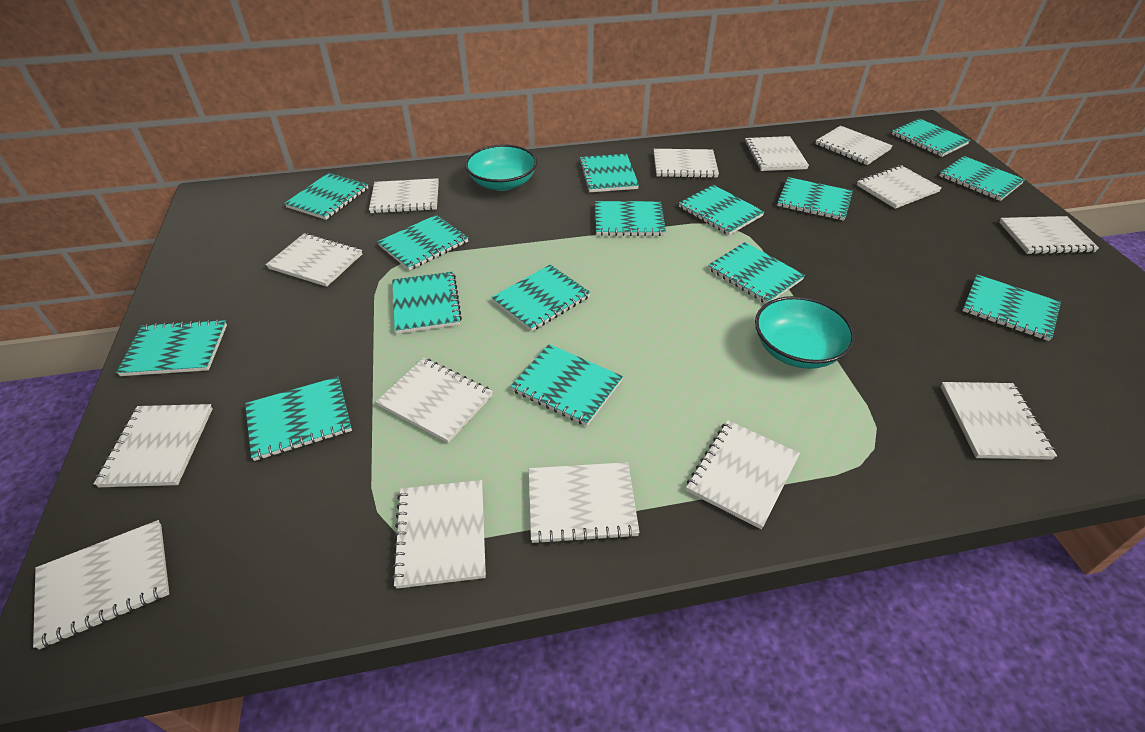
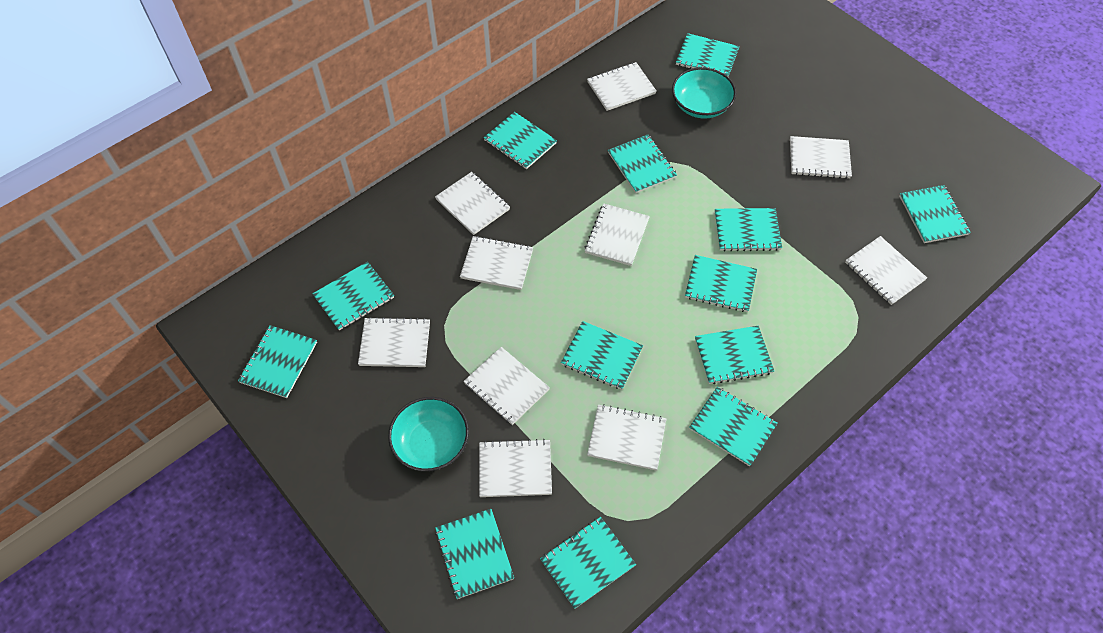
turquoise notebook: 15 -> 13
white notebook: 14 -> 10

